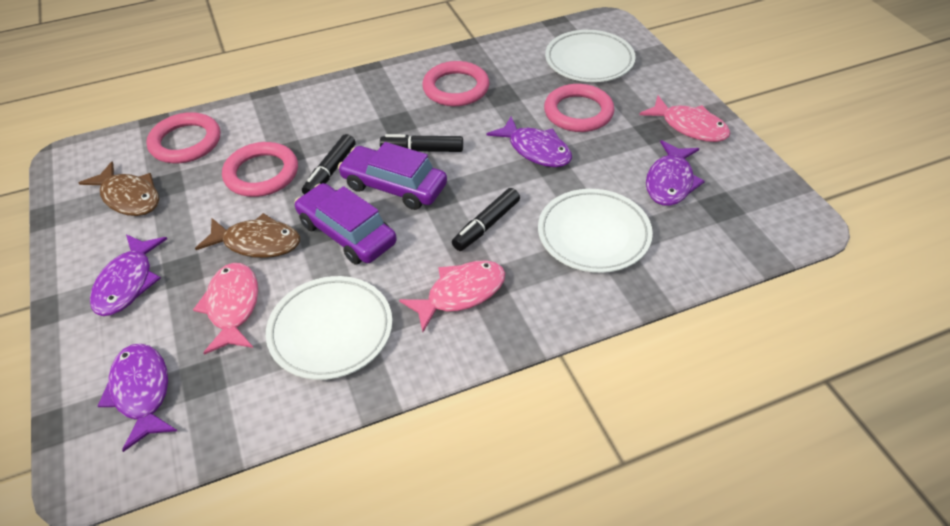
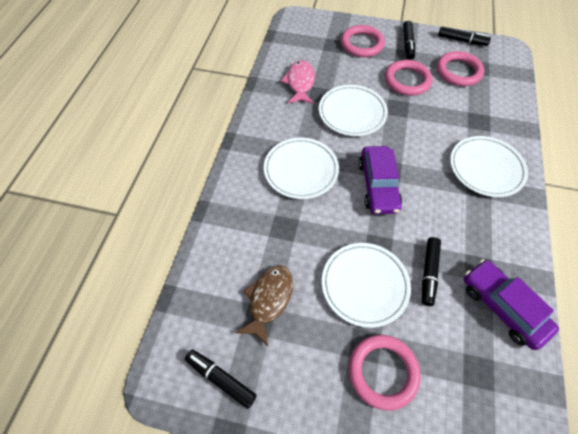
black marker: 3 -> 4
brown fish: 2 -> 1
pink fish: 3 -> 1
purple fish: 4 -> 0
white plate: 3 -> 4

